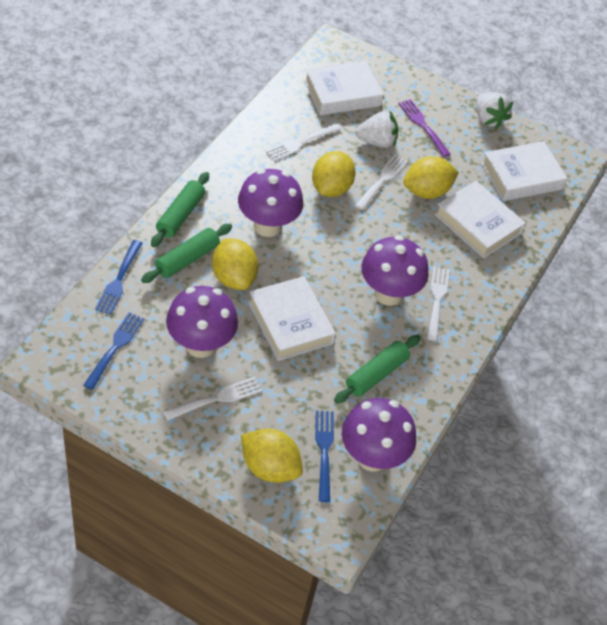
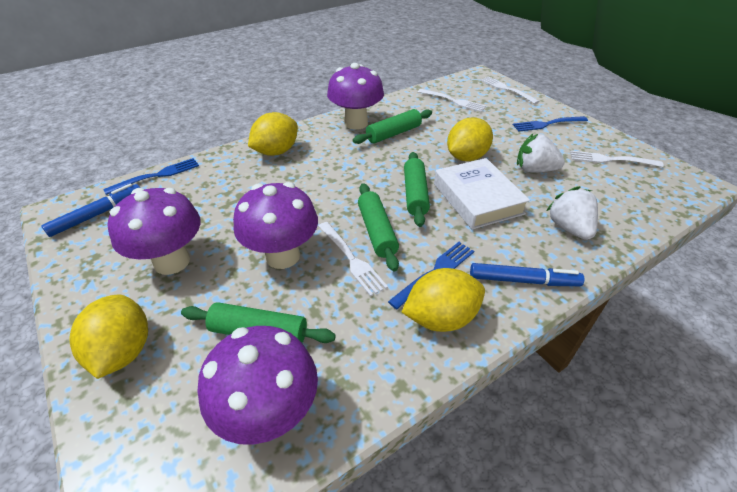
blue marker: 0 -> 2
green rolling pin: 3 -> 4
purple fork: 1 -> 0
white book: 4 -> 1

